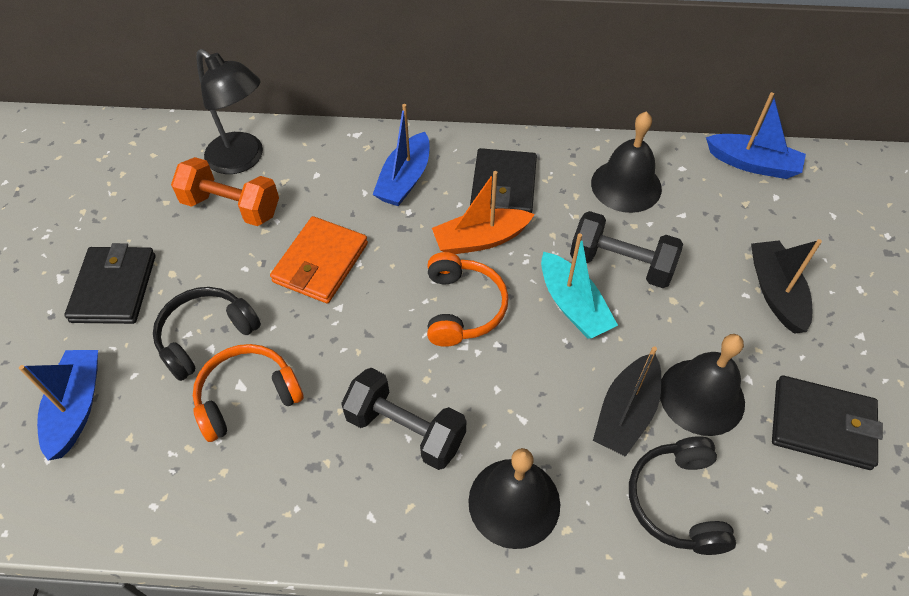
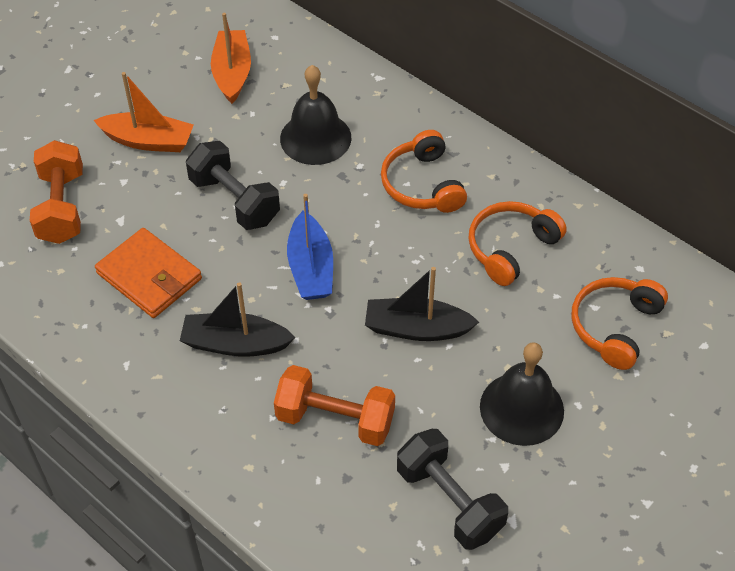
black bell: 3 -> 2
black headphones: 2 -> 0
black lamp: 1 -> 0
black wallet: 3 -> 0
blue boat: 3 -> 1
orange boat: 1 -> 2
orange dumbbell: 1 -> 2
orange headphones: 2 -> 3
turquoise boat: 1 -> 0

